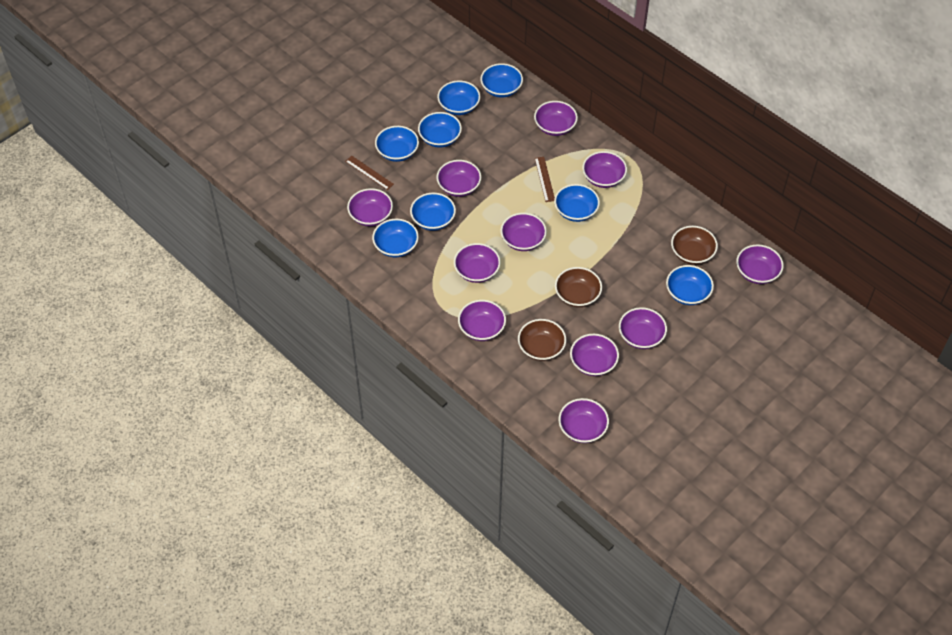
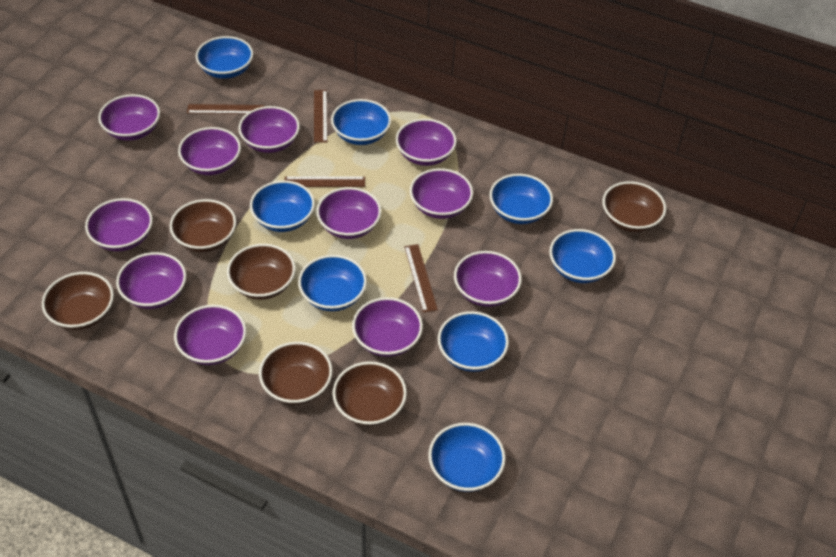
brown bowl: 3 -> 6
brown ruler: 2 -> 4

